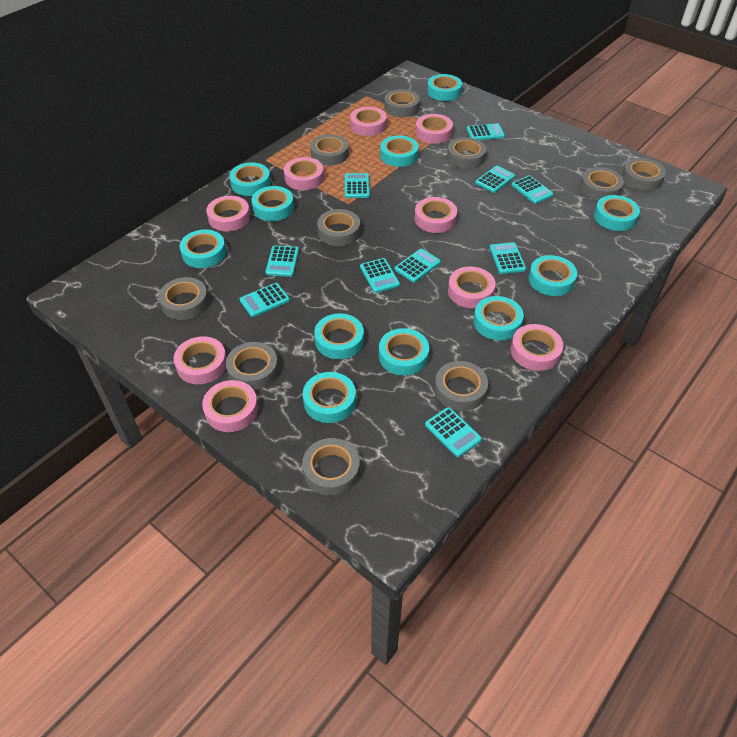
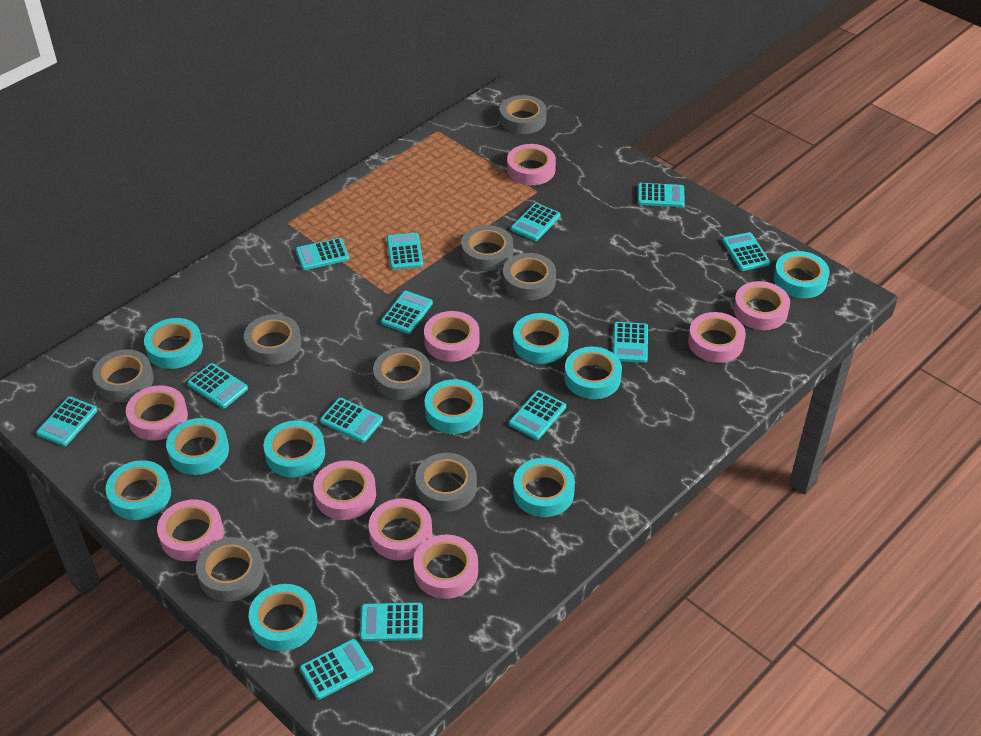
grey tape: 10 -> 8
turquoise calculator: 10 -> 13
turquoise tape: 11 -> 10

